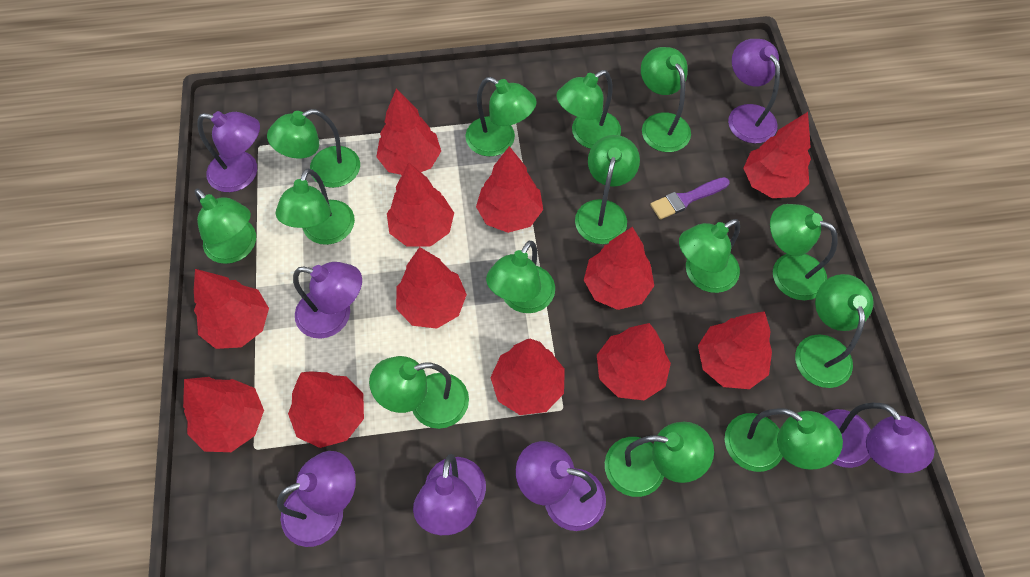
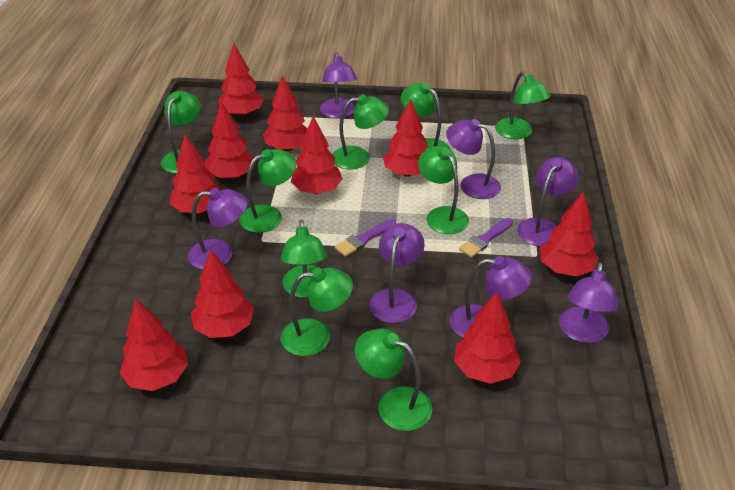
green lamp: 14 -> 9
purple brush: 1 -> 2
red tree: 12 -> 10

